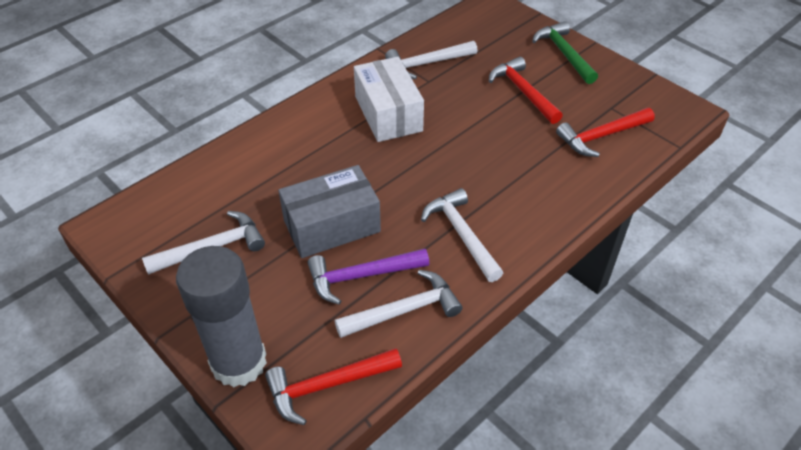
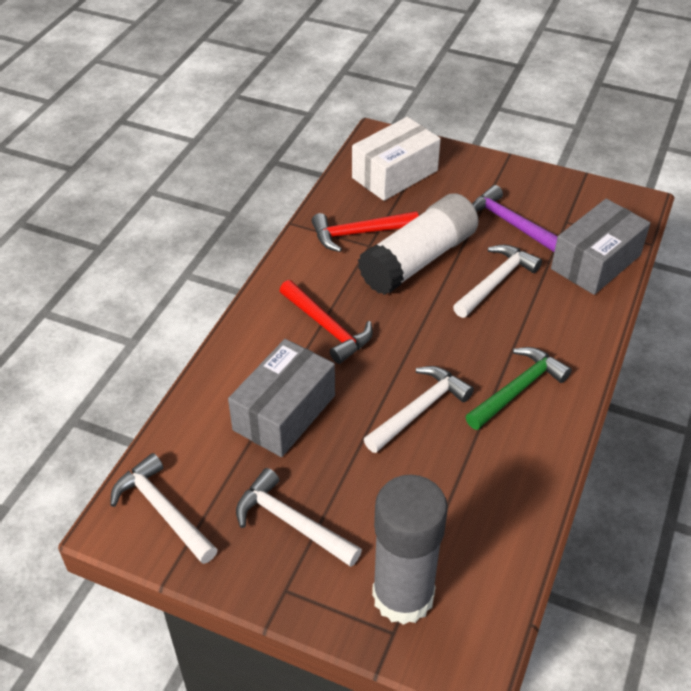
grey box: 1 -> 2
red hammer: 3 -> 2
white glue stick: 0 -> 1

